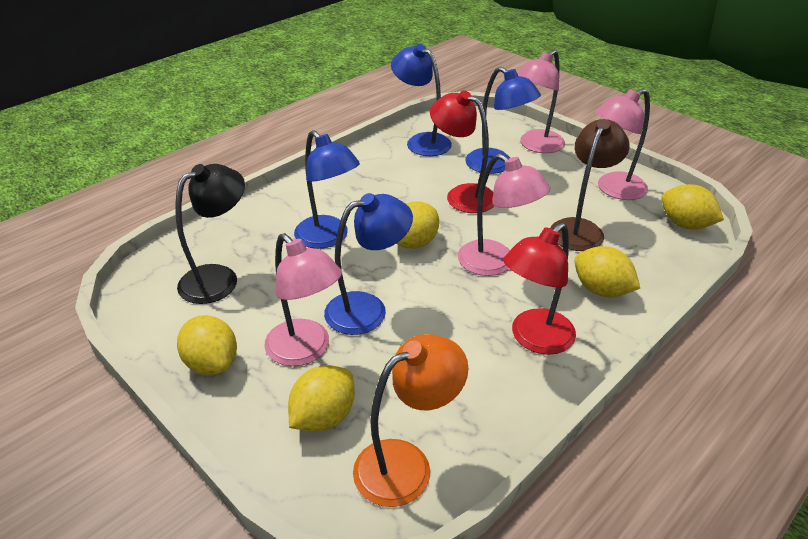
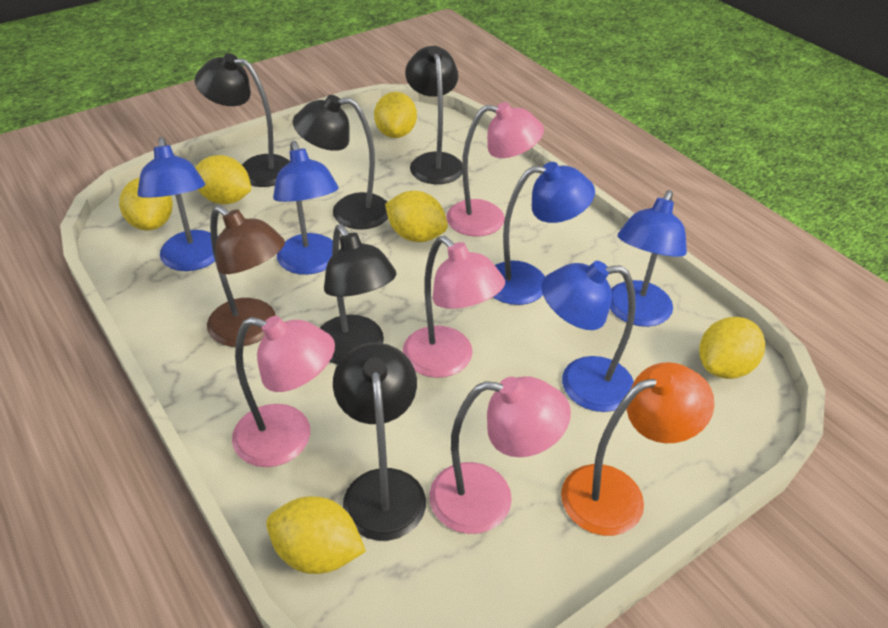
black lamp: 1 -> 5
blue lamp: 4 -> 5
red lamp: 2 -> 0
yellow lemon: 5 -> 6

